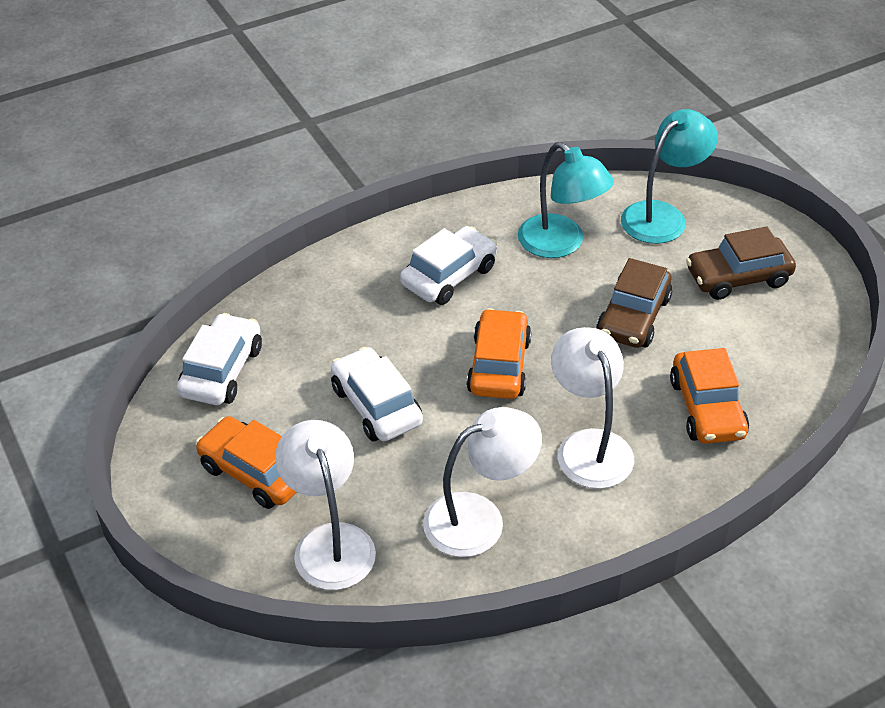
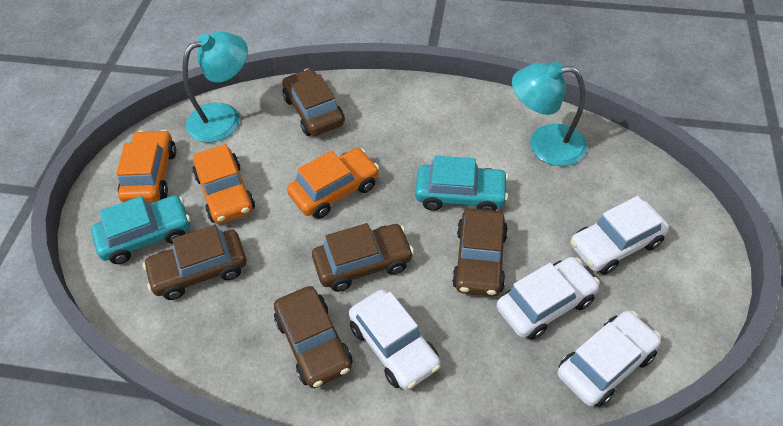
brown car: 2 -> 5
turquoise car: 0 -> 2
white car: 3 -> 4
white lamp: 3 -> 0

